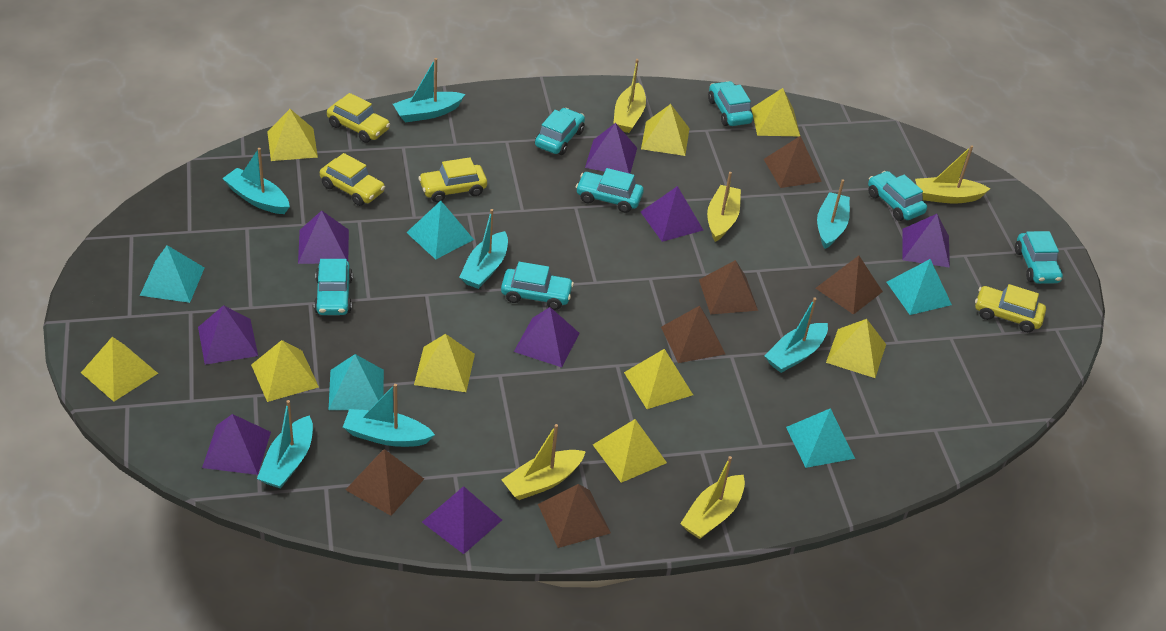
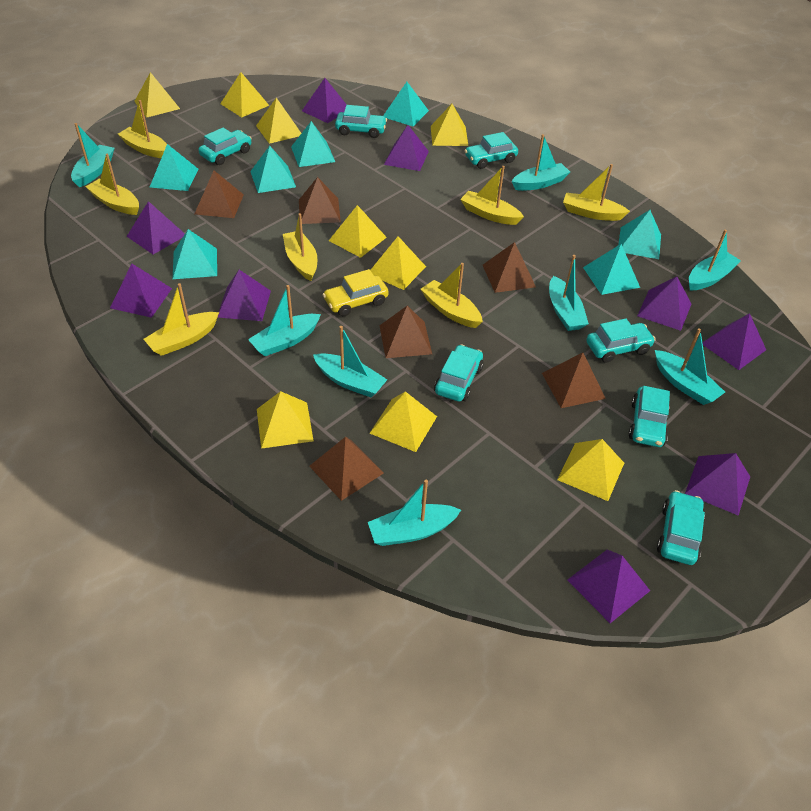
purple pyramid: 8 -> 9
turquoise boat: 7 -> 8
turquoise pyramid: 5 -> 7
yellow boat: 5 -> 7
yellow car: 4 -> 1

